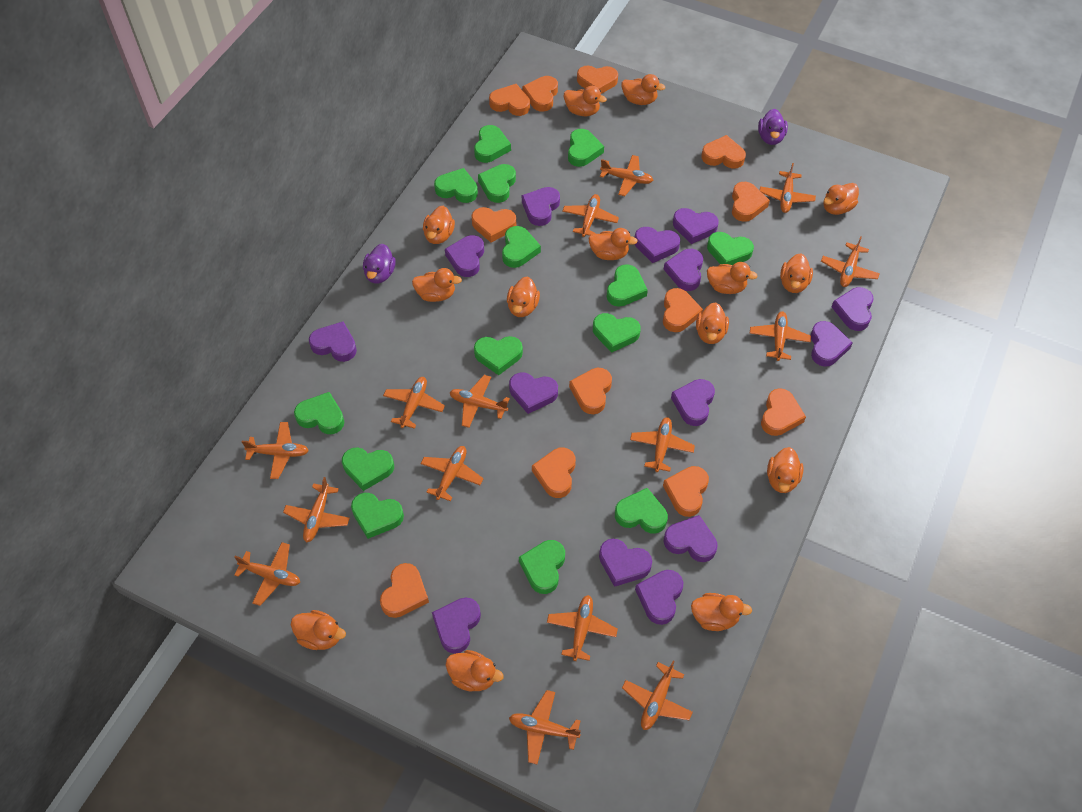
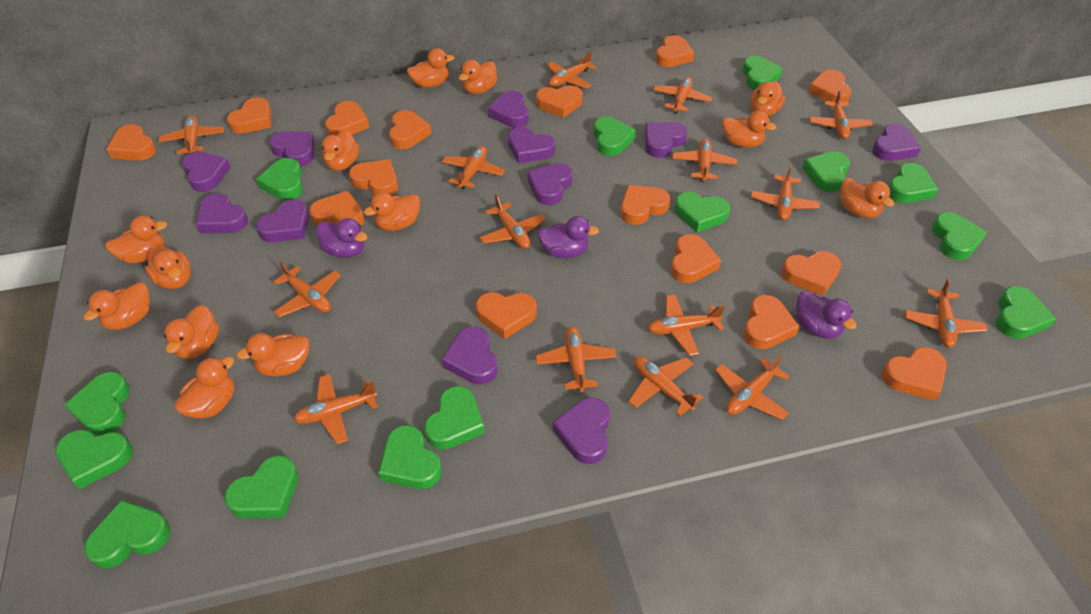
orange duck: 14 -> 13
orange heart: 12 -> 15
purple duck: 2 -> 3
purple heart: 14 -> 11

